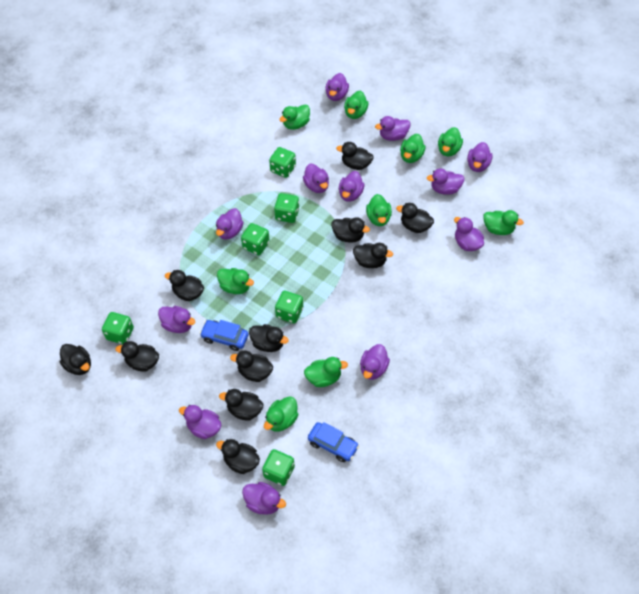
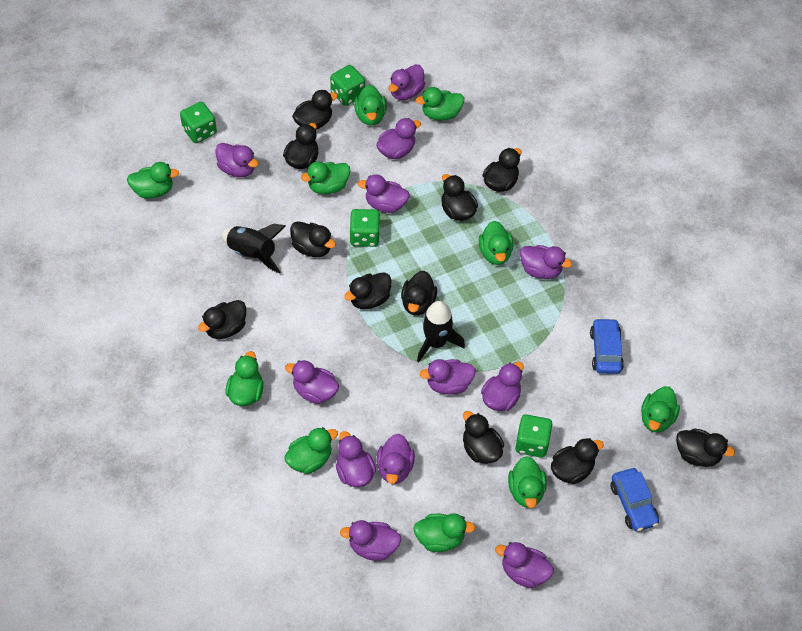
black rocket: 0 -> 2
green dice: 6 -> 4
green duck: 9 -> 10

